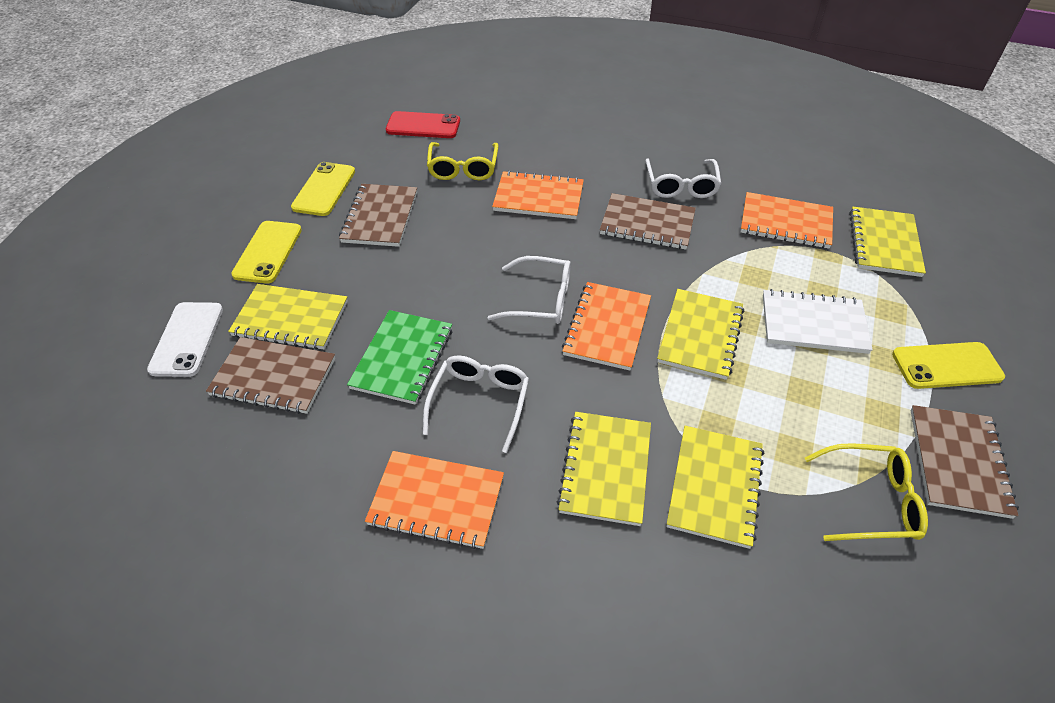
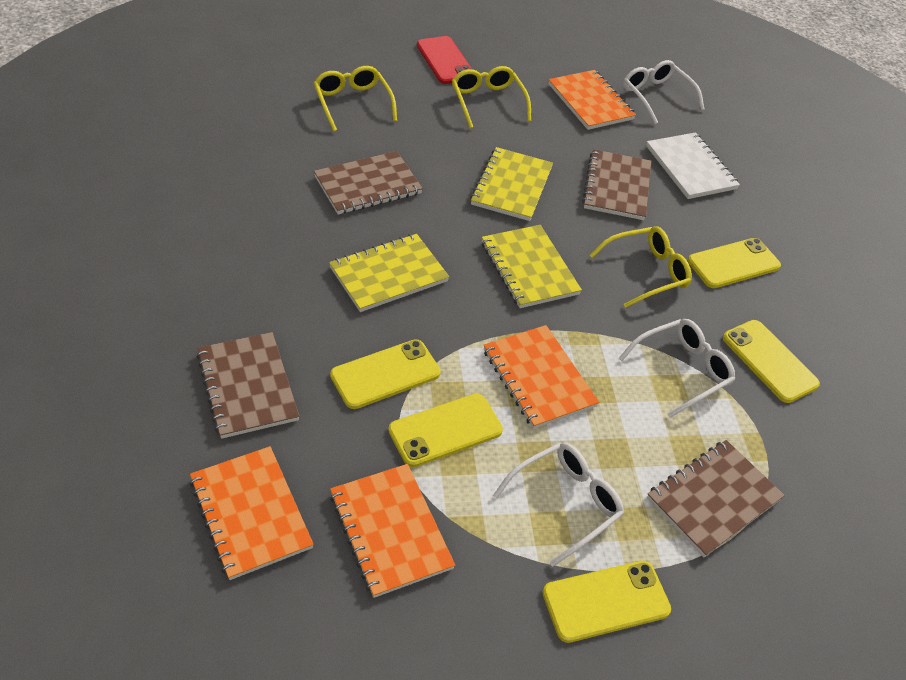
green notebook: 1 -> 0
white phone: 1 -> 0
yellow glasses: 2 -> 3
yellow notebook: 5 -> 3
yellow phone: 3 -> 5

